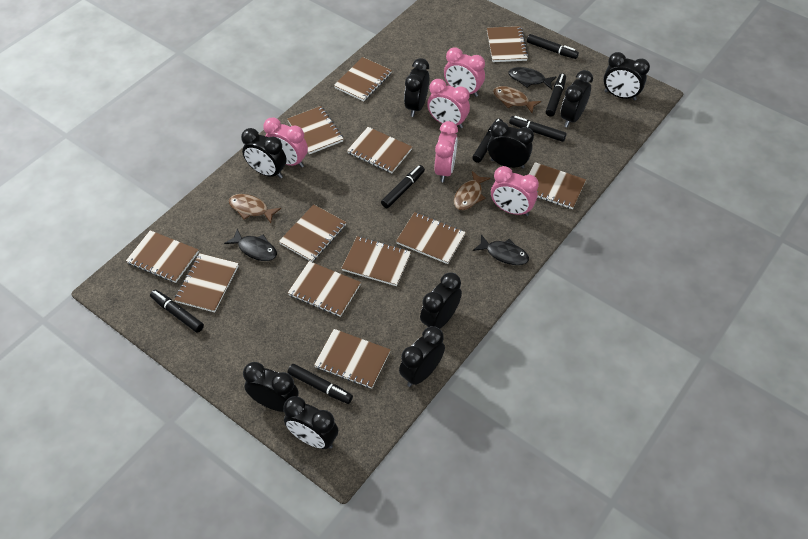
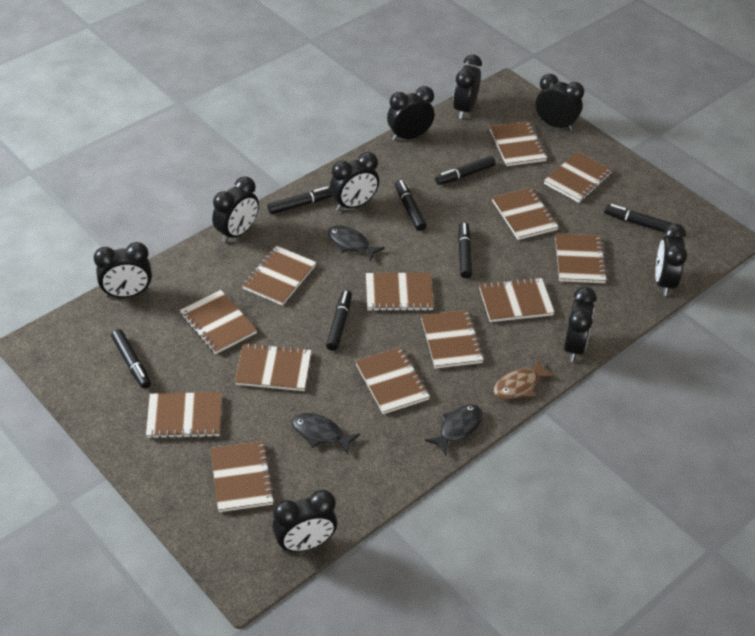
brown fish: 3 -> 1
brown notebook: 12 -> 13
pink clock: 5 -> 0

